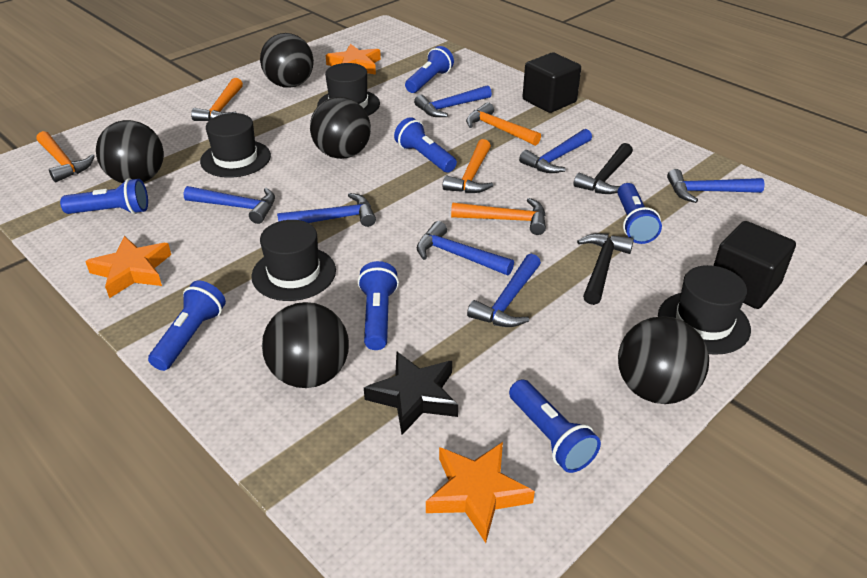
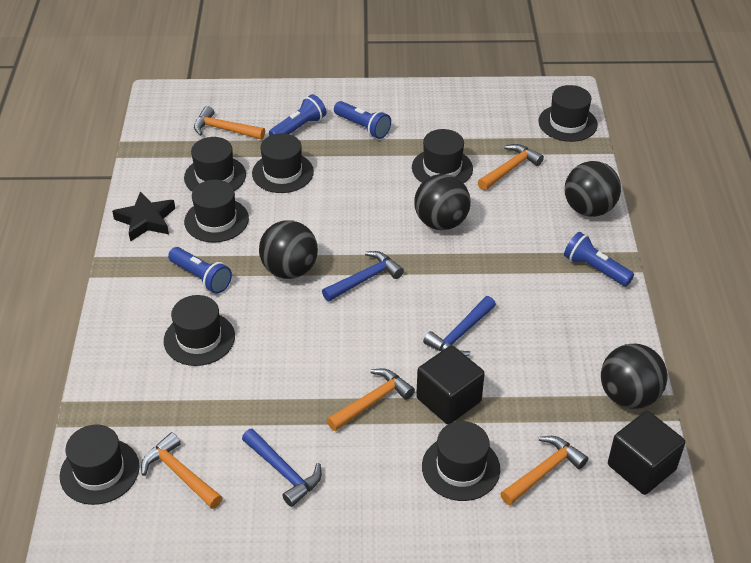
black ball: 5 -> 4
black hammer: 2 -> 0
black hat: 4 -> 8
blue flashlight: 7 -> 4
blue hammer: 7 -> 3
orange star: 3 -> 0

